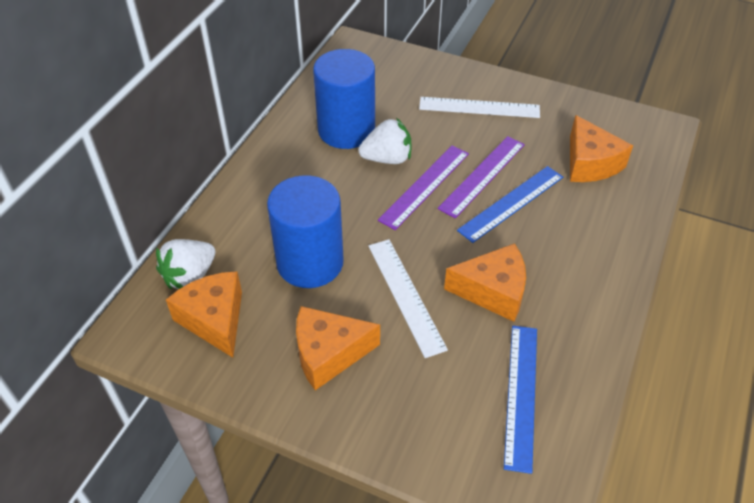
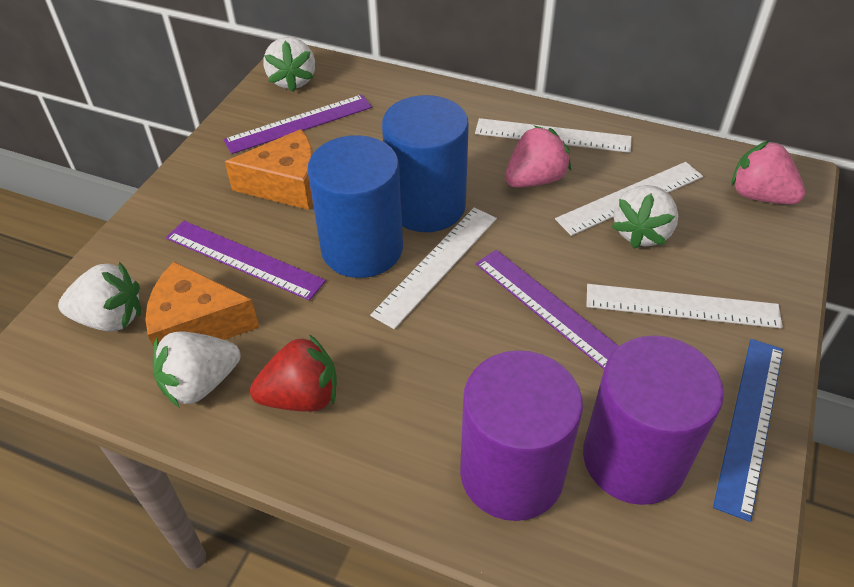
blue ruler: 2 -> 1
orange cheese: 4 -> 2
pink strawberry: 0 -> 2
purple cylinder: 0 -> 2
purple ruler: 2 -> 3
red strawberry: 0 -> 1
white ruler: 2 -> 4
white strawberry: 2 -> 4

